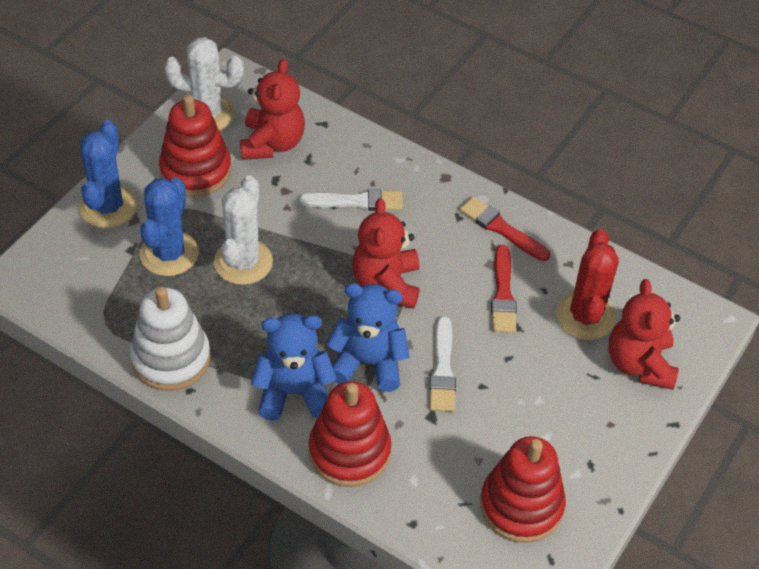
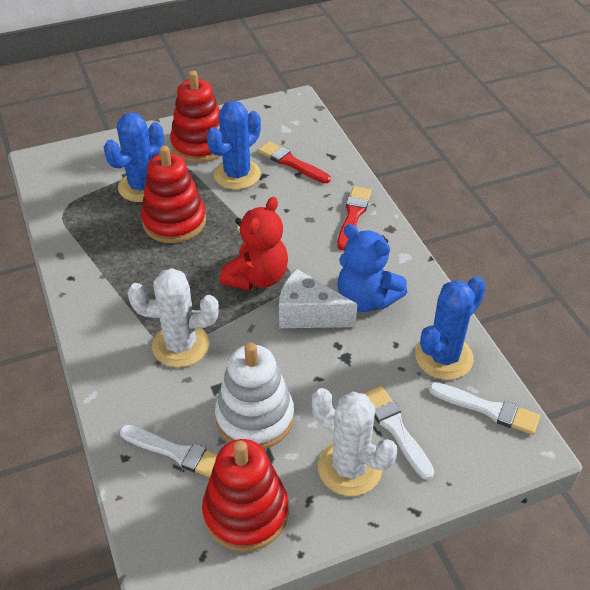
blue cactus: 2 -> 3
blue teddy bear: 2 -> 1
red cactus: 1 -> 0
red teddy bear: 3 -> 1
white brush: 2 -> 3
white cheese: 0 -> 1

